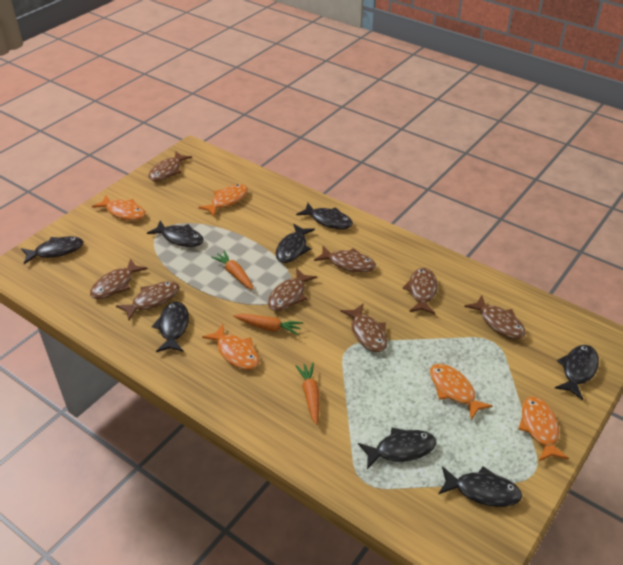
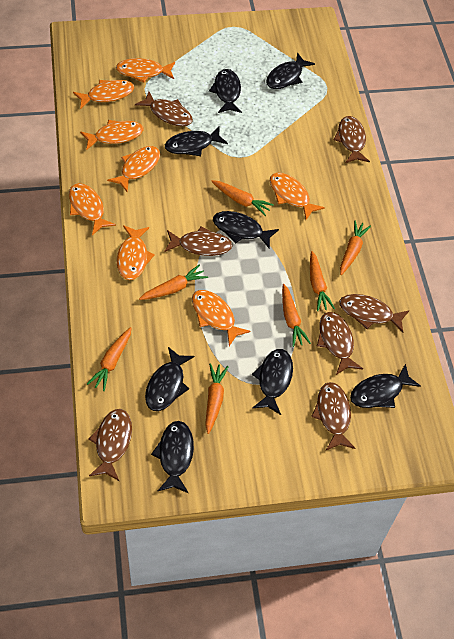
brown fish: 8 -> 7
orange carrot: 3 -> 7
orange fish: 5 -> 8

